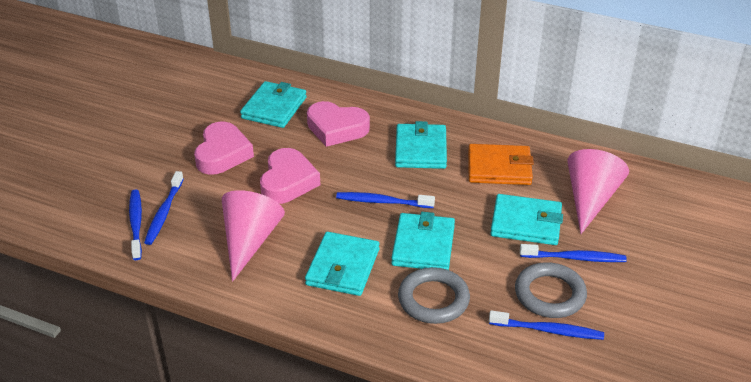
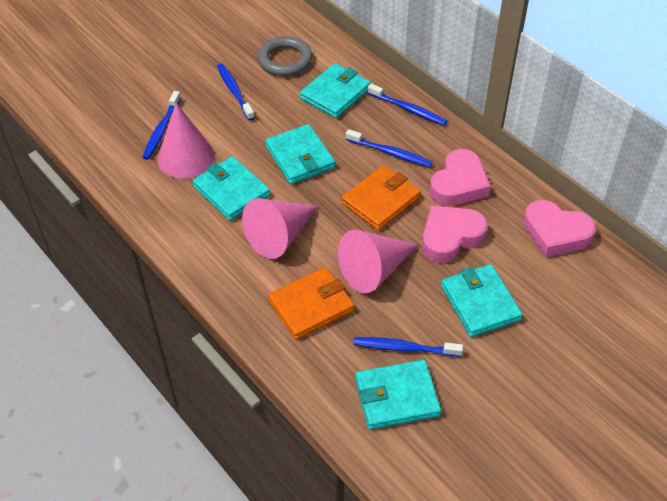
grey ring: 2 -> 1
orange wallet: 1 -> 2
pink cone: 2 -> 3

